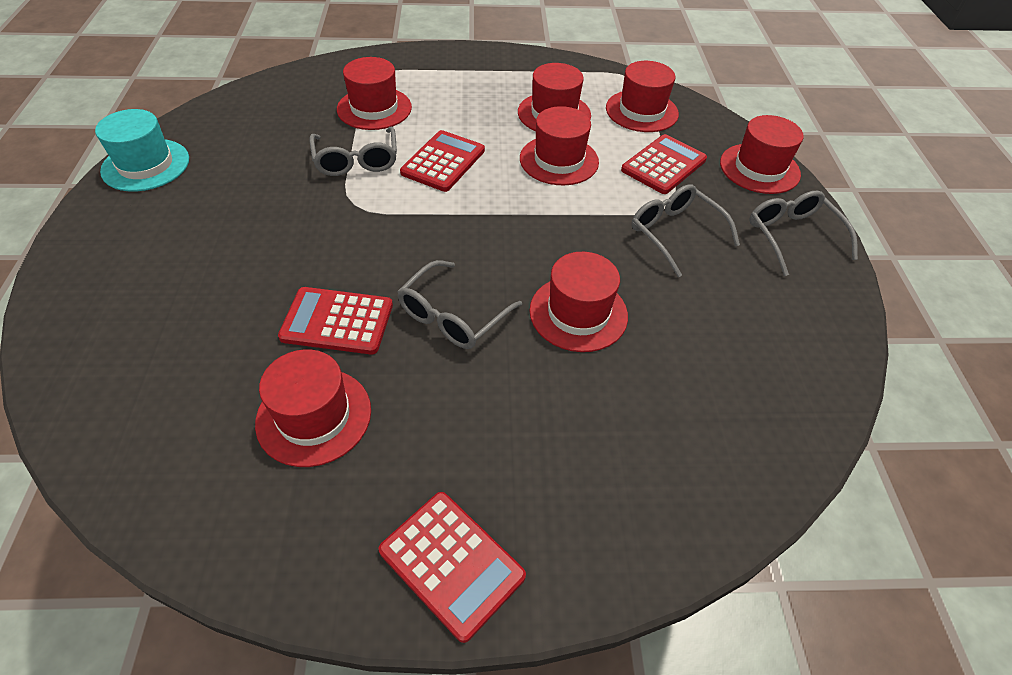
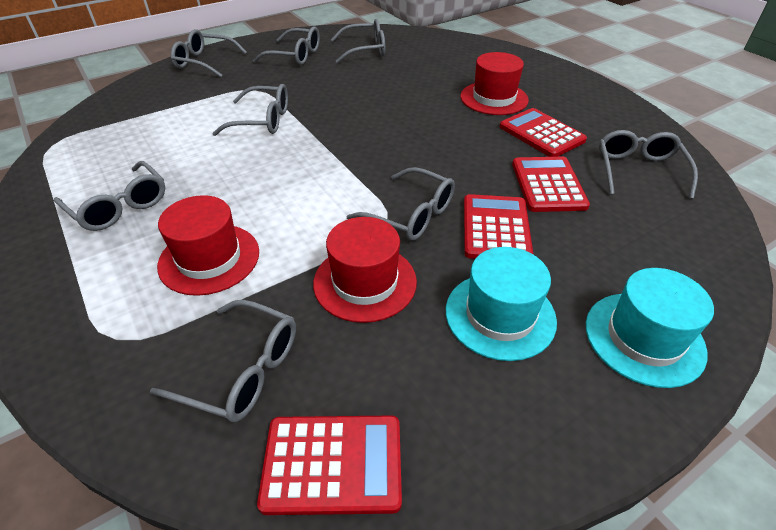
grey glasses: 4 -> 8
red hat: 7 -> 3
turquoise hat: 1 -> 2

